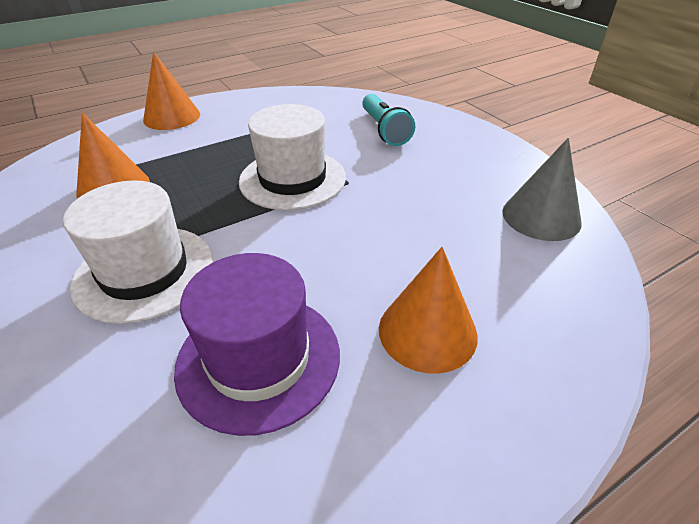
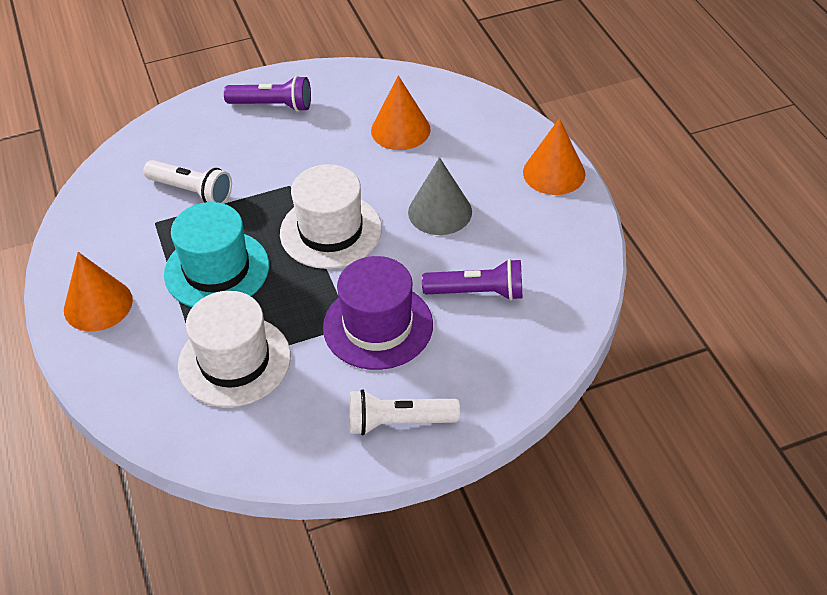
purple flashlight: 0 -> 2
turquoise flashlight: 1 -> 0
turquoise hat: 0 -> 1
white flashlight: 0 -> 2

